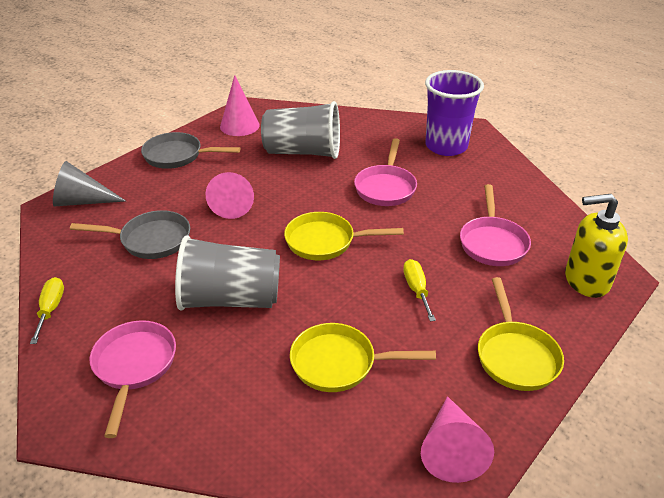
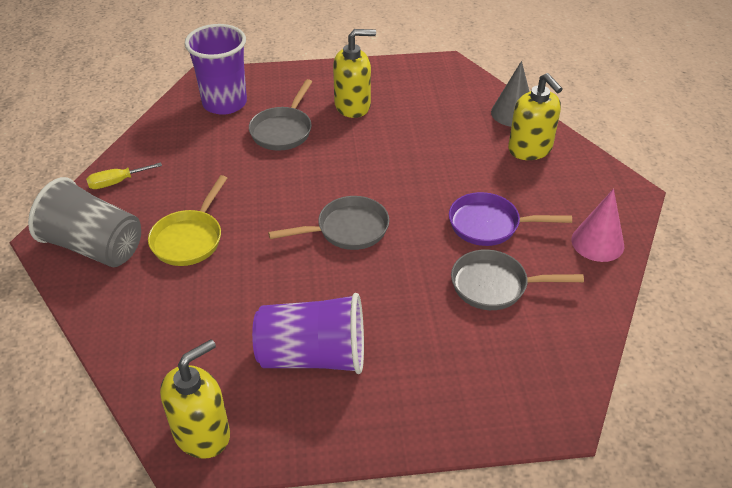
grey cup: 2 -> 1
grey pan: 2 -> 3
pink cone: 3 -> 1
pink pan: 3 -> 0
purple cup: 1 -> 2
purple pan: 0 -> 1
yellow pan: 3 -> 1
yellow screwdriver: 2 -> 1
yellow soap dispenser: 1 -> 3

